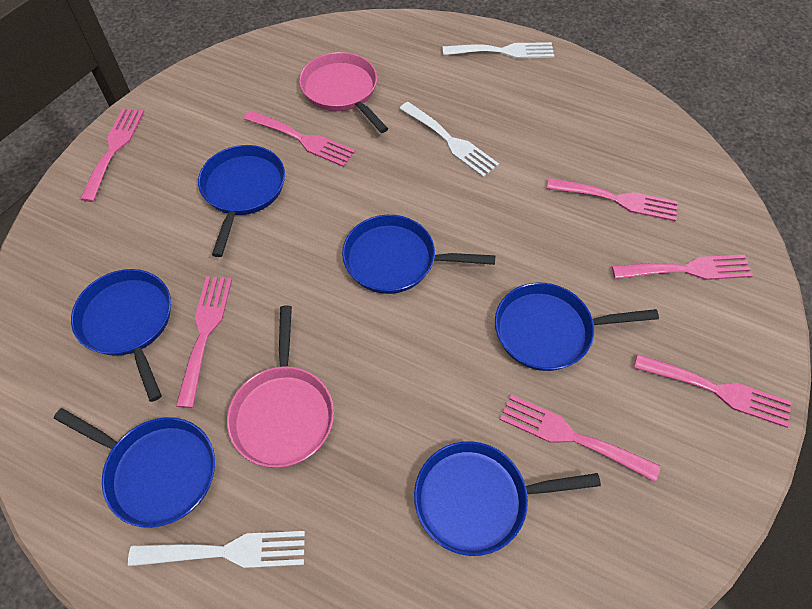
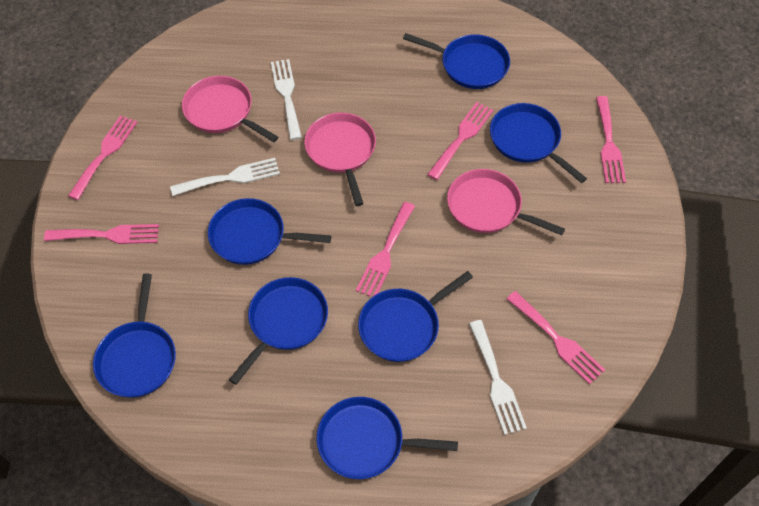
blue pan: 6 -> 7
pink fork: 7 -> 6
pink pan: 2 -> 3

